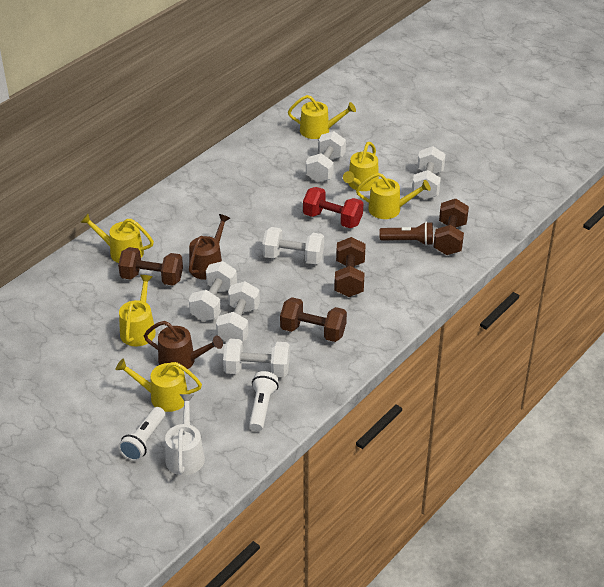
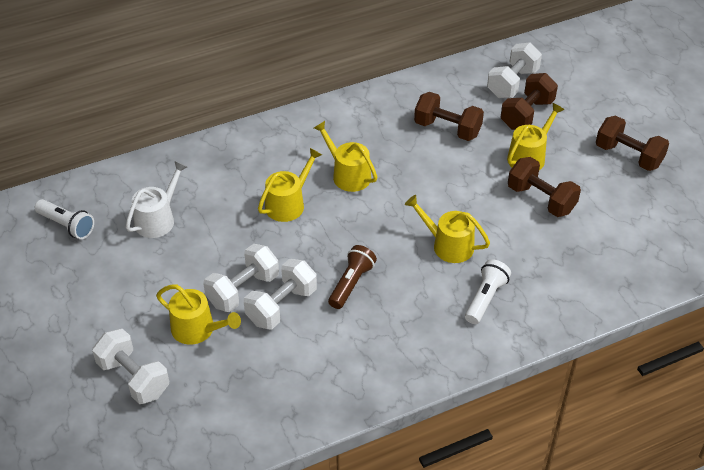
brown watering can: 2 -> 0
red dumbbell: 1 -> 0
white dumbbell: 6 -> 4
yellow watering can: 6 -> 5

